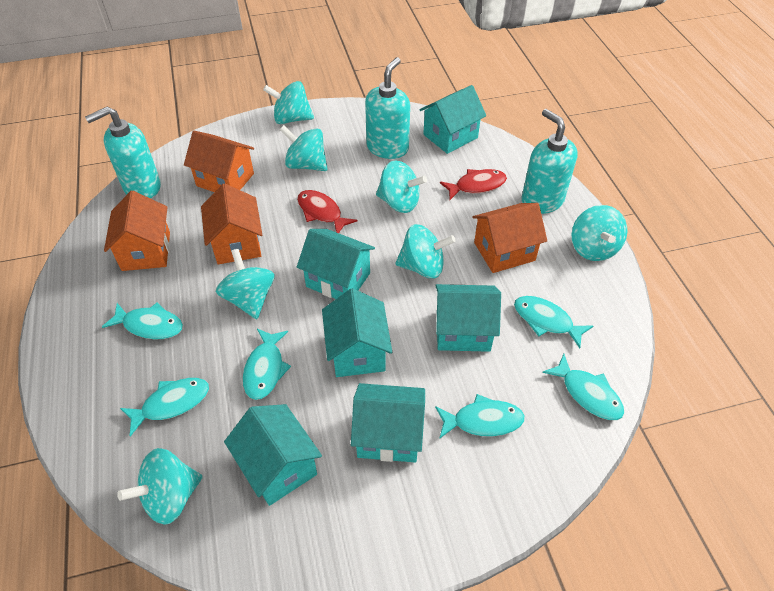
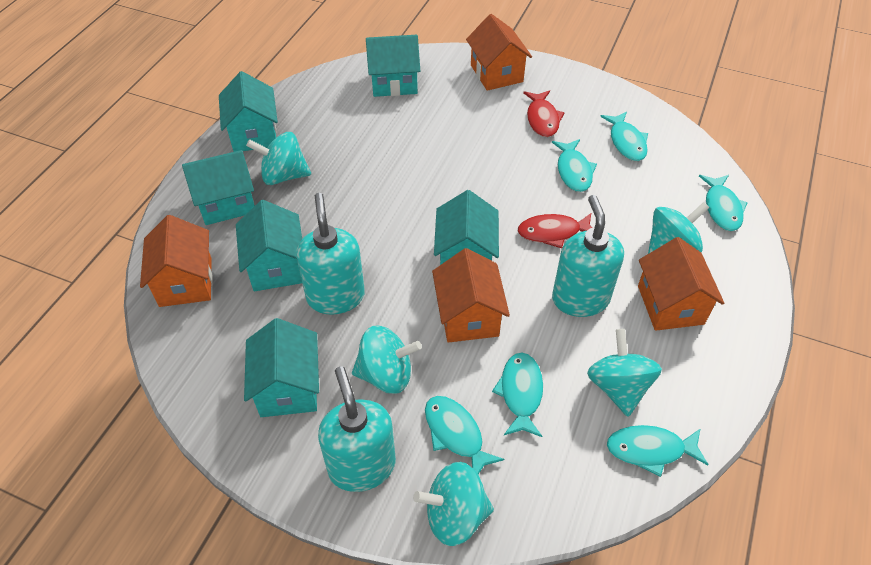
turquoise spinning top: 7 -> 5

